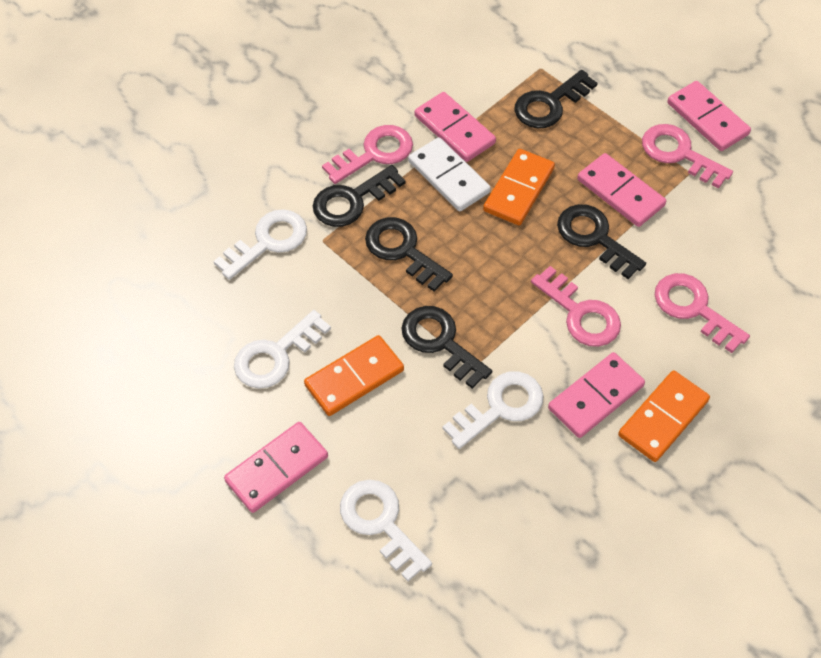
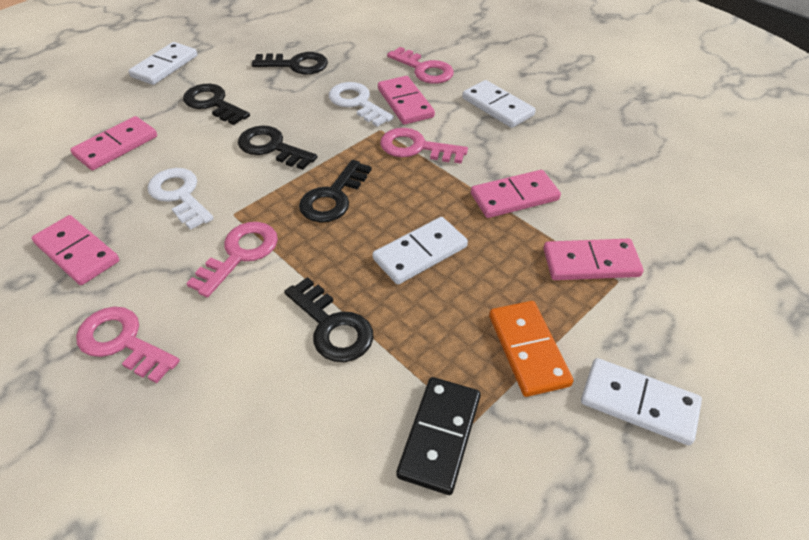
black domino: 0 -> 1
orange domino: 3 -> 1
white domino: 1 -> 4
white key: 4 -> 2

